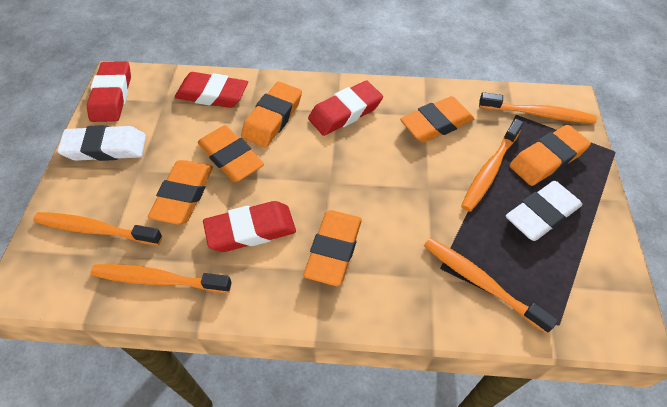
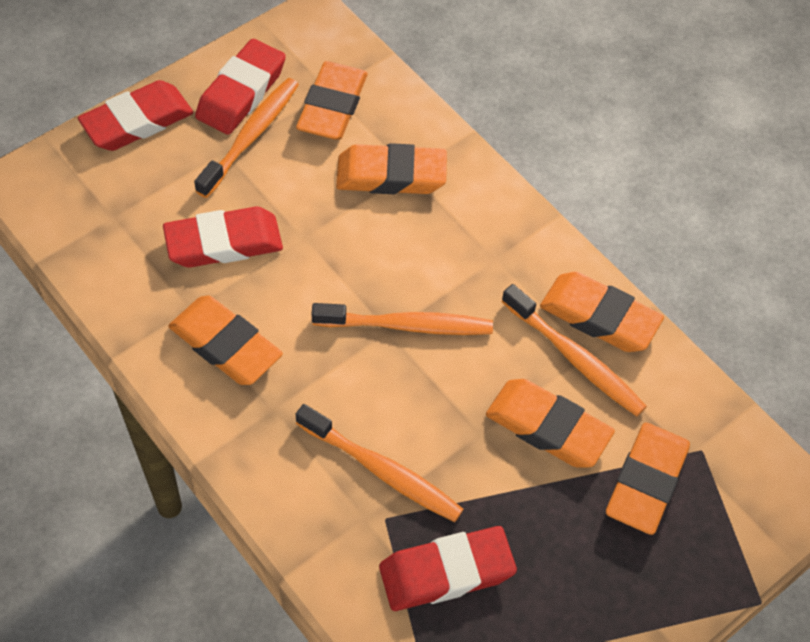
orange toothbrush: 5 -> 4
white eraser: 2 -> 0

